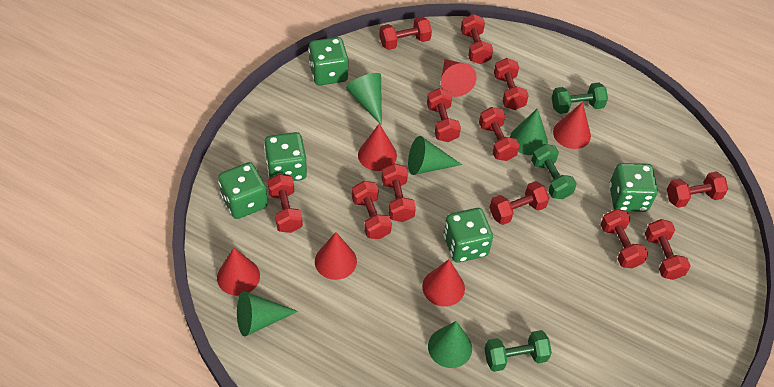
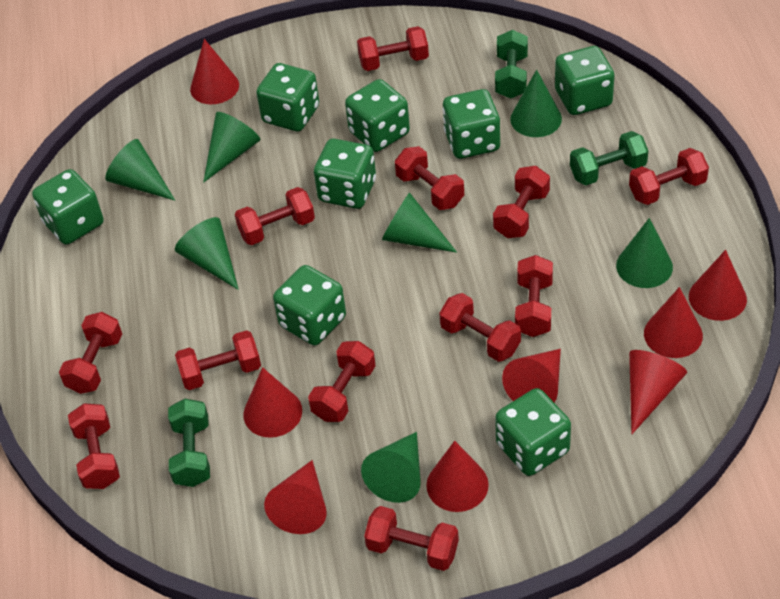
green cone: 5 -> 7
green dice: 5 -> 8
red cone: 6 -> 8

